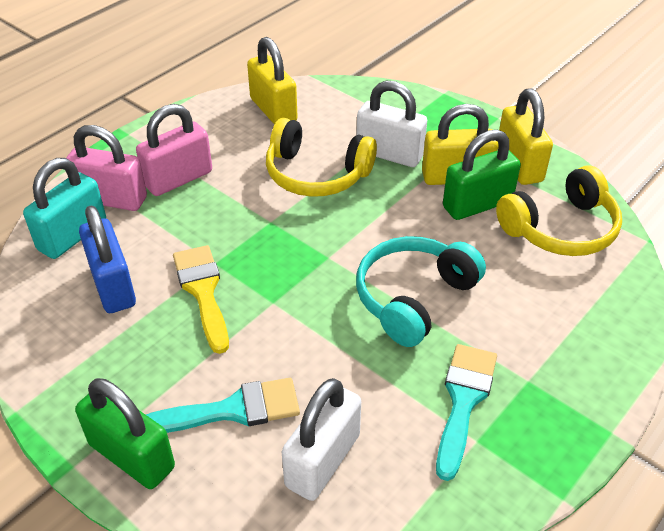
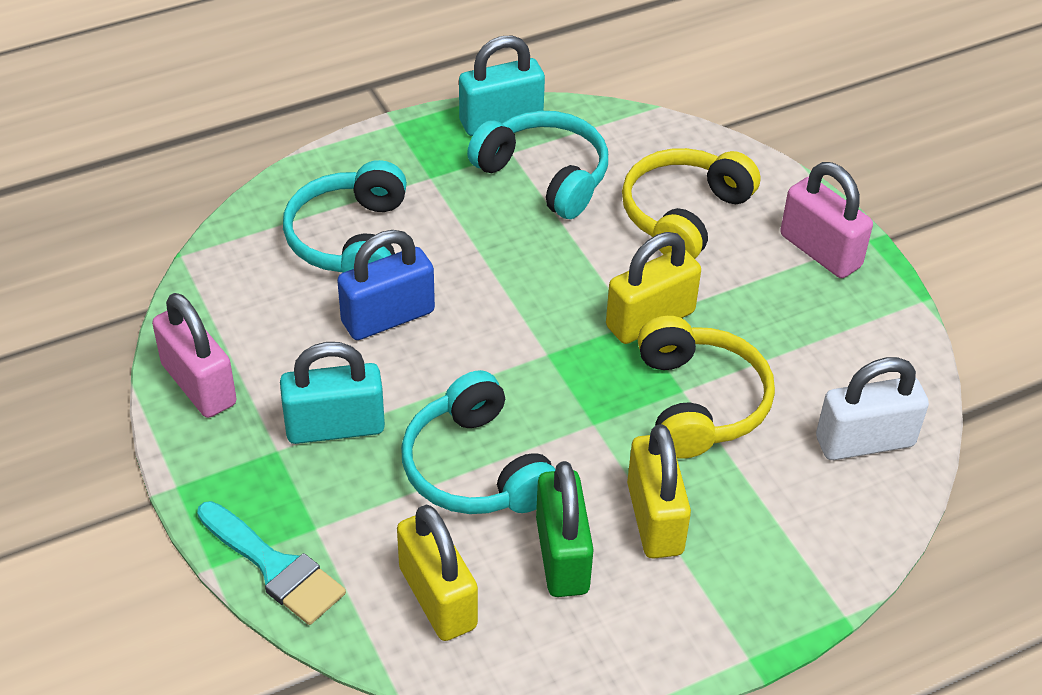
green padlock: 2 -> 1
turquoise brush: 2 -> 1
turquoise headphones: 1 -> 3
turquoise padlock: 1 -> 2
white padlock: 2 -> 1
yellow brush: 1 -> 0

